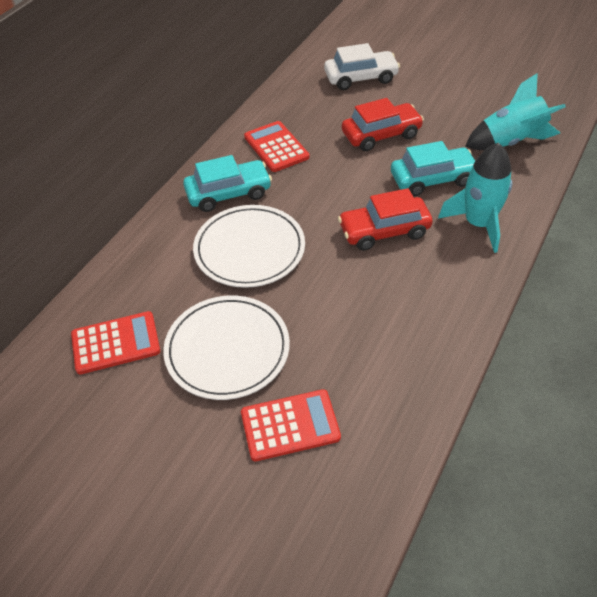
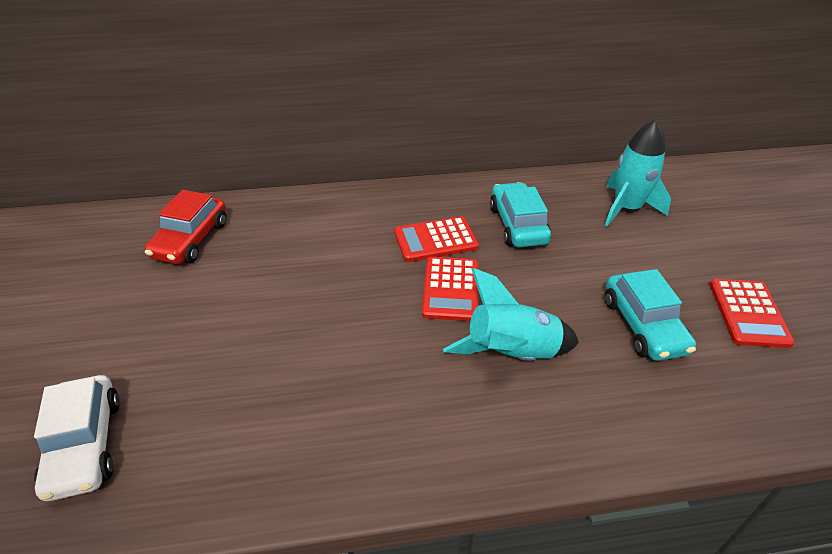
red car: 2 -> 1
white plate: 2 -> 0

